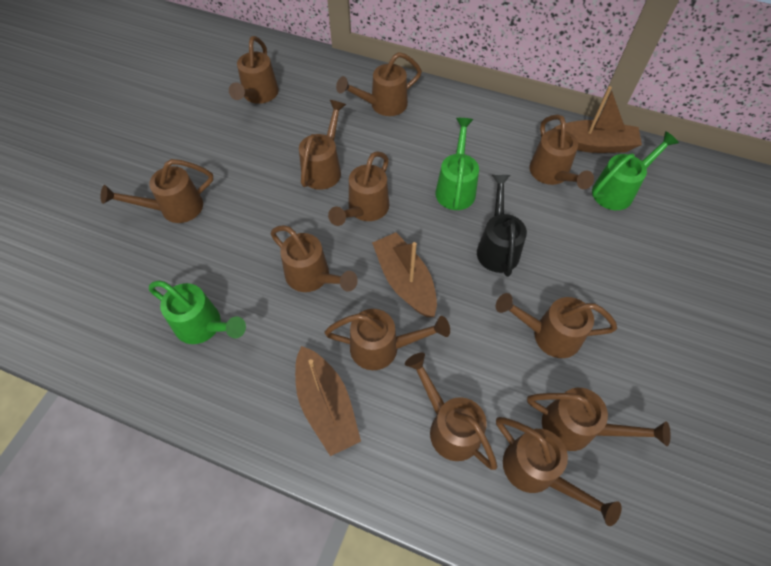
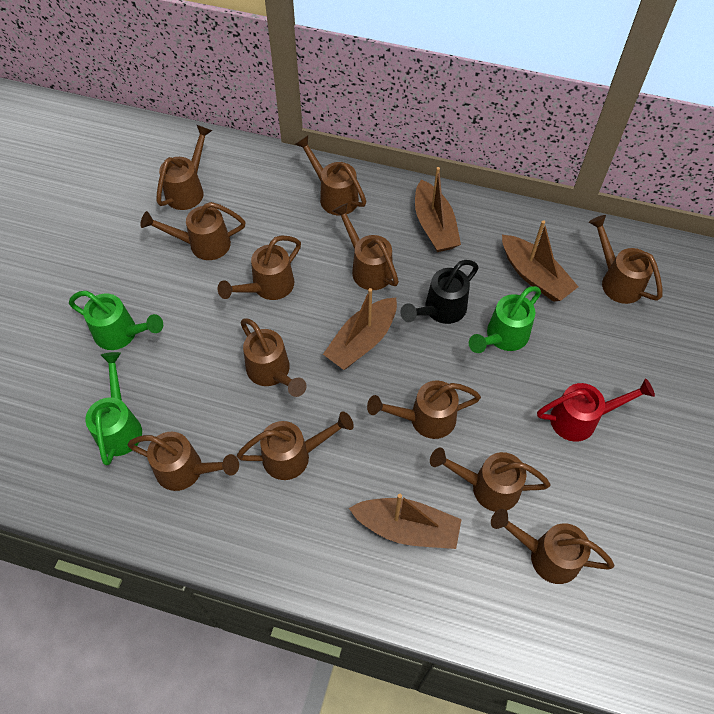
brown boat: 3 -> 4
red watering can: 0 -> 1

